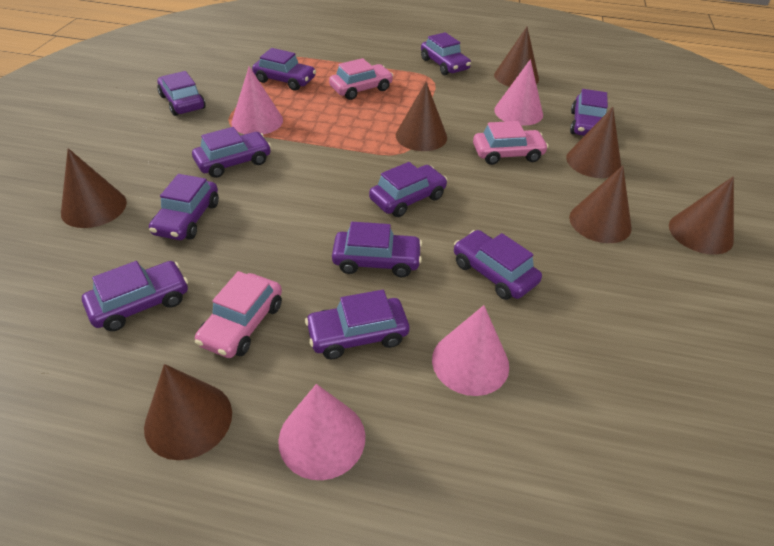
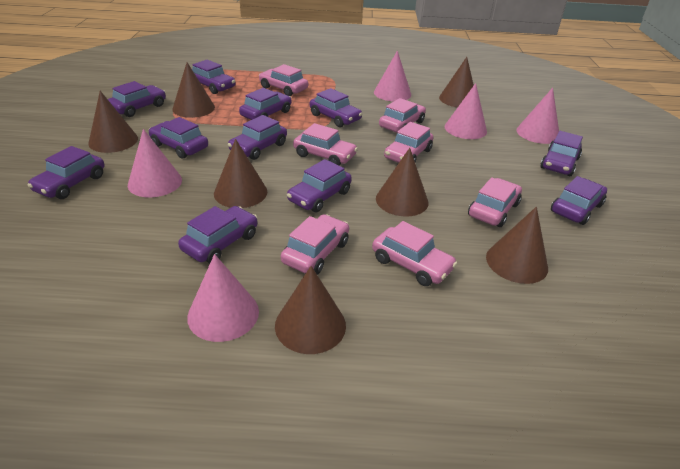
pink car: 3 -> 7
pink cone: 4 -> 5

